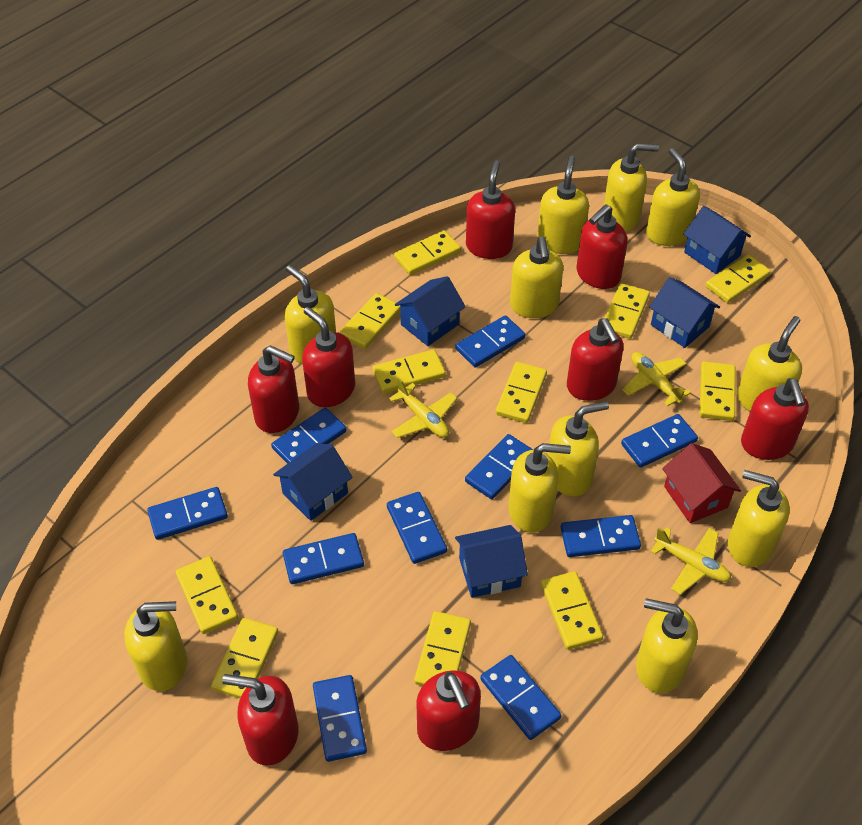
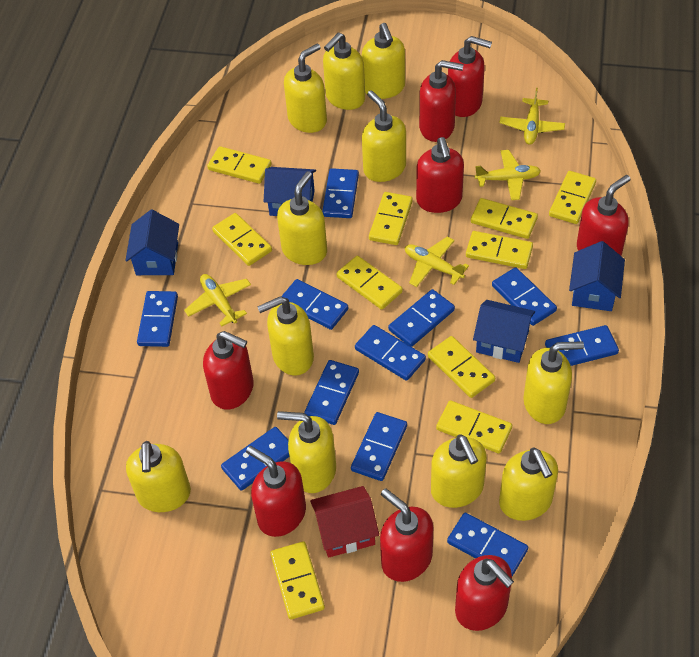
blue domino: 10 -> 11
blue house: 5 -> 4
yellow domino: 11 -> 10
yellow plane: 3 -> 4

